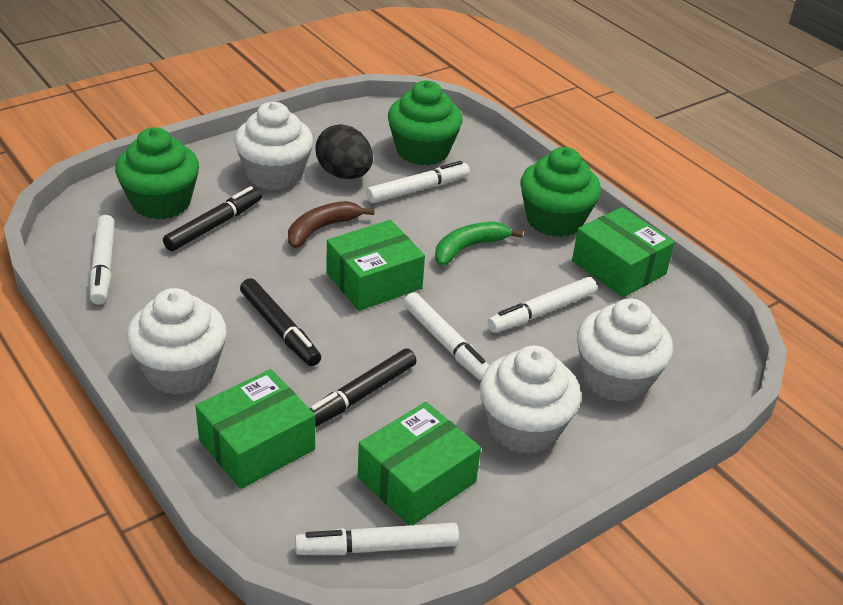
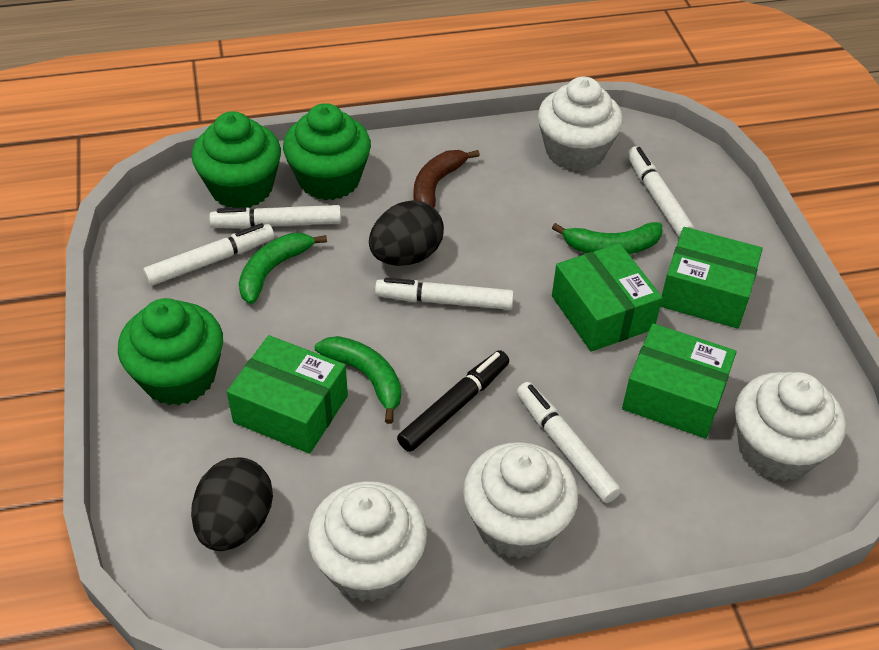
black egg: 1 -> 2
black marker: 3 -> 1
green banana: 1 -> 3

